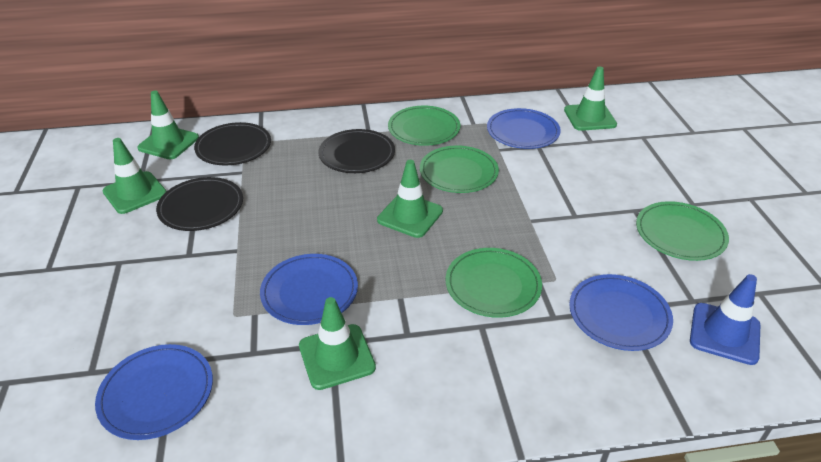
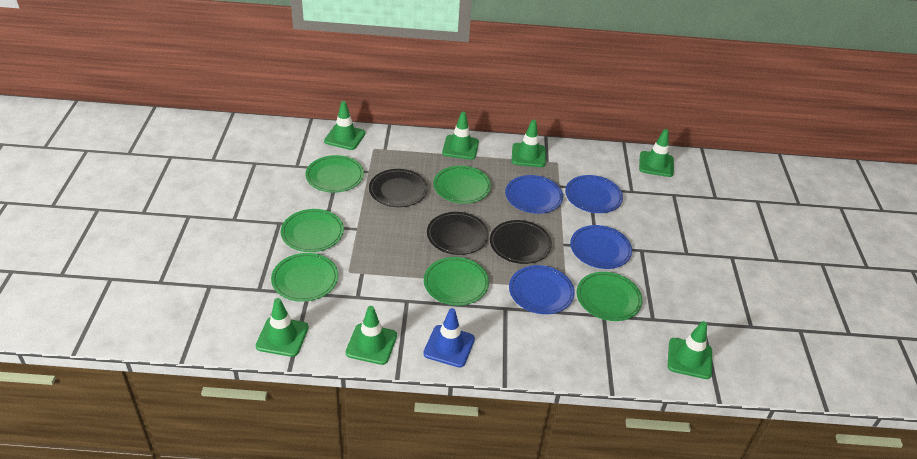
green plate: 4 -> 6
green traffic cone: 5 -> 7

